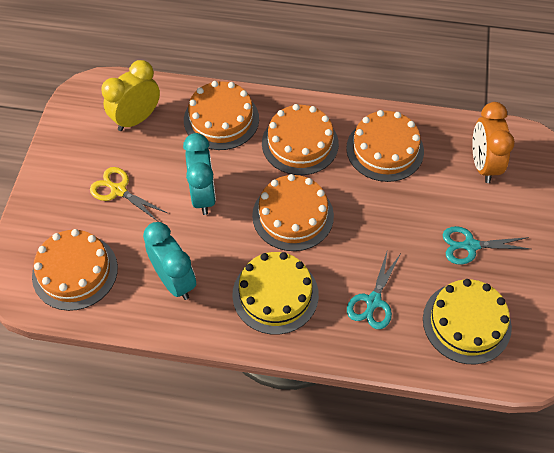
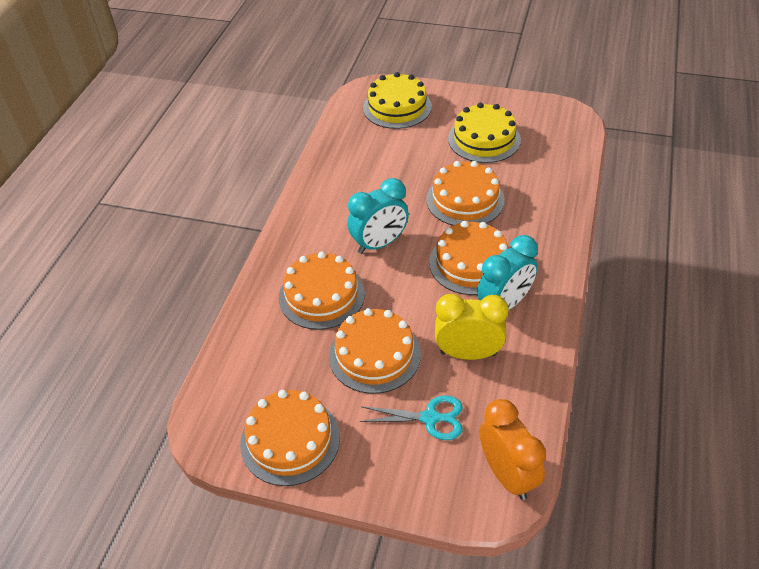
turquoise scissors: 2 -> 1
yellow scissors: 1 -> 0

